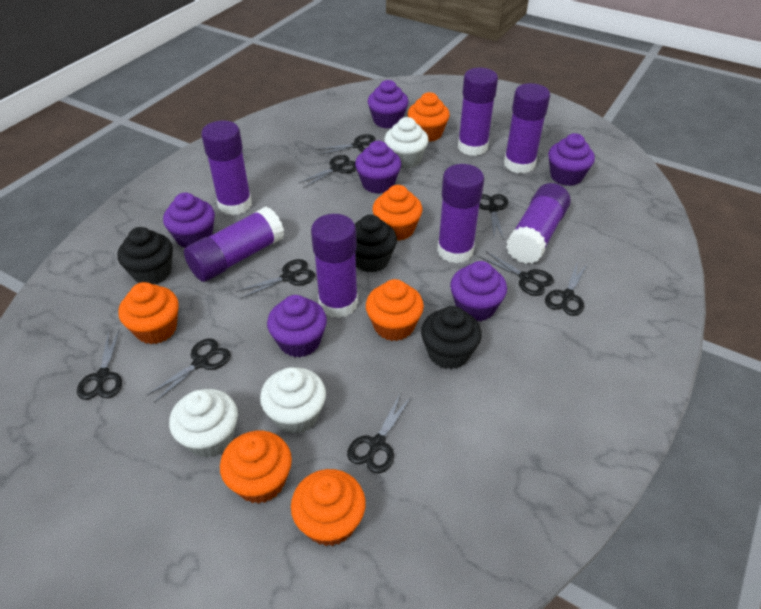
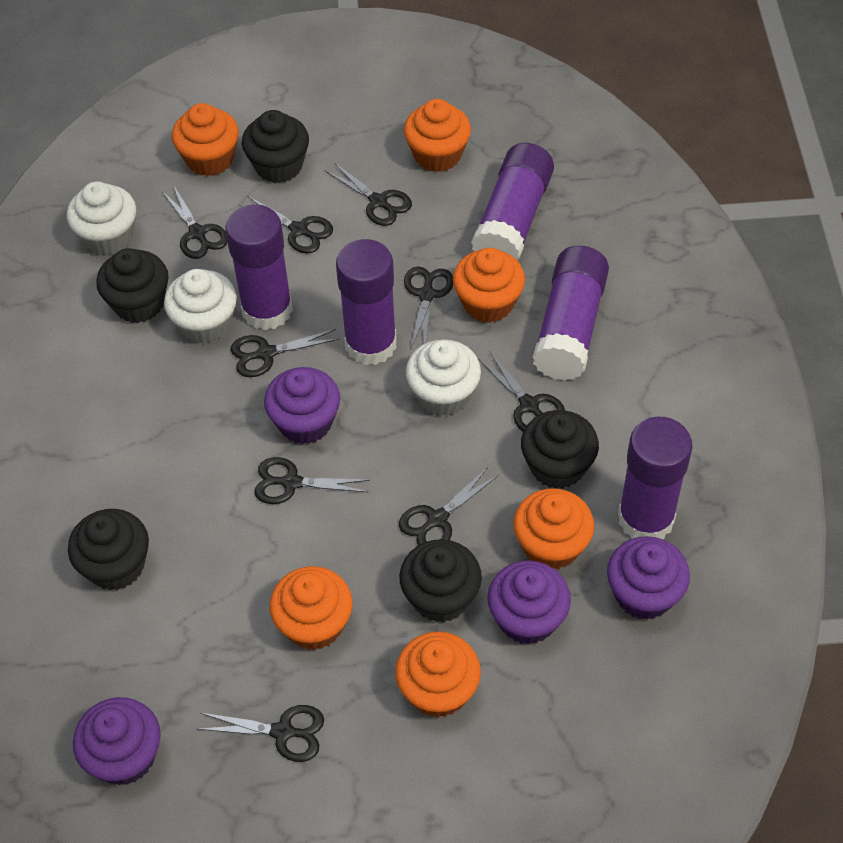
black cupcake: 3 -> 5
purple cupcake: 6 -> 4
purple glue stick: 7 -> 5

